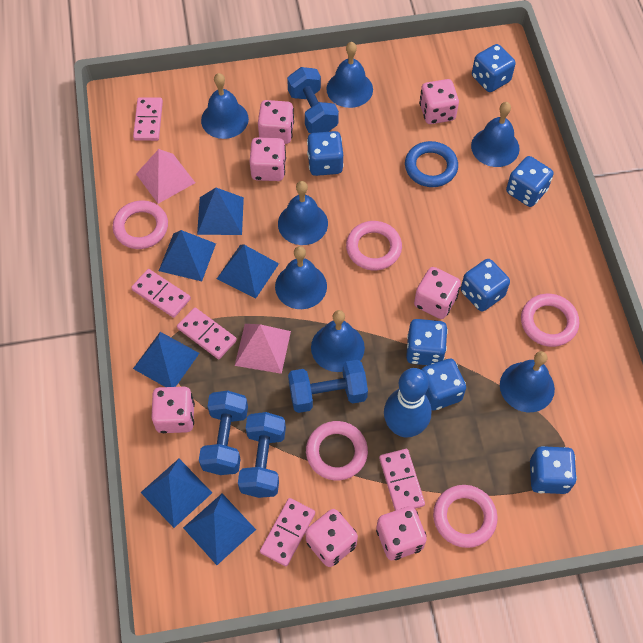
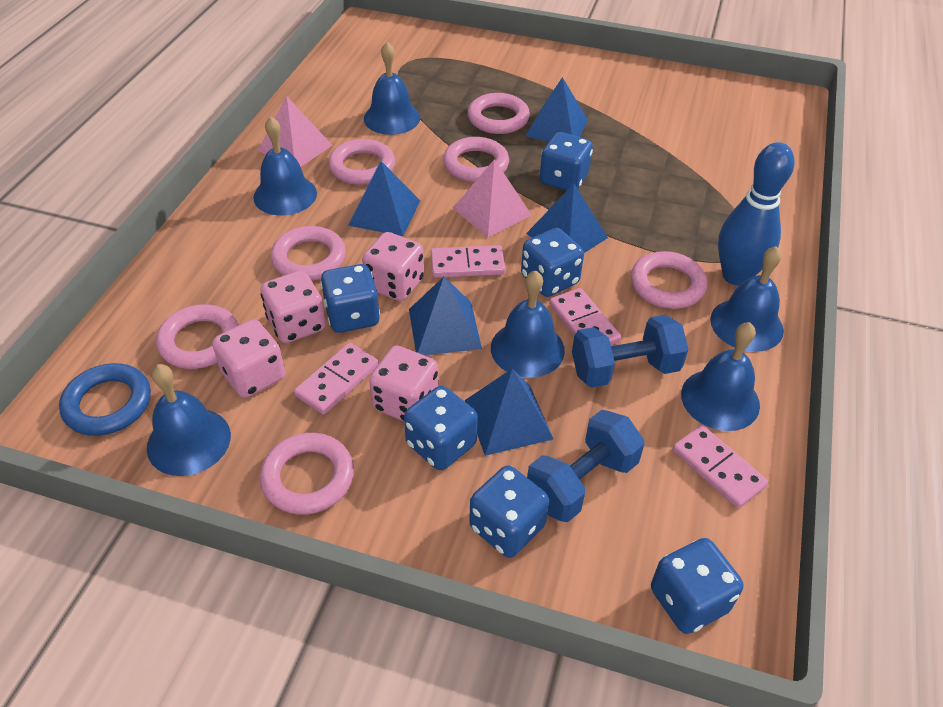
blue bell: 7 -> 6
blue dice: 7 -> 6
blue dumbbell: 4 -> 2
blue pyramid: 6 -> 5
pink dice: 7 -> 4
pink domino: 5 -> 4
pink ring: 5 -> 7

